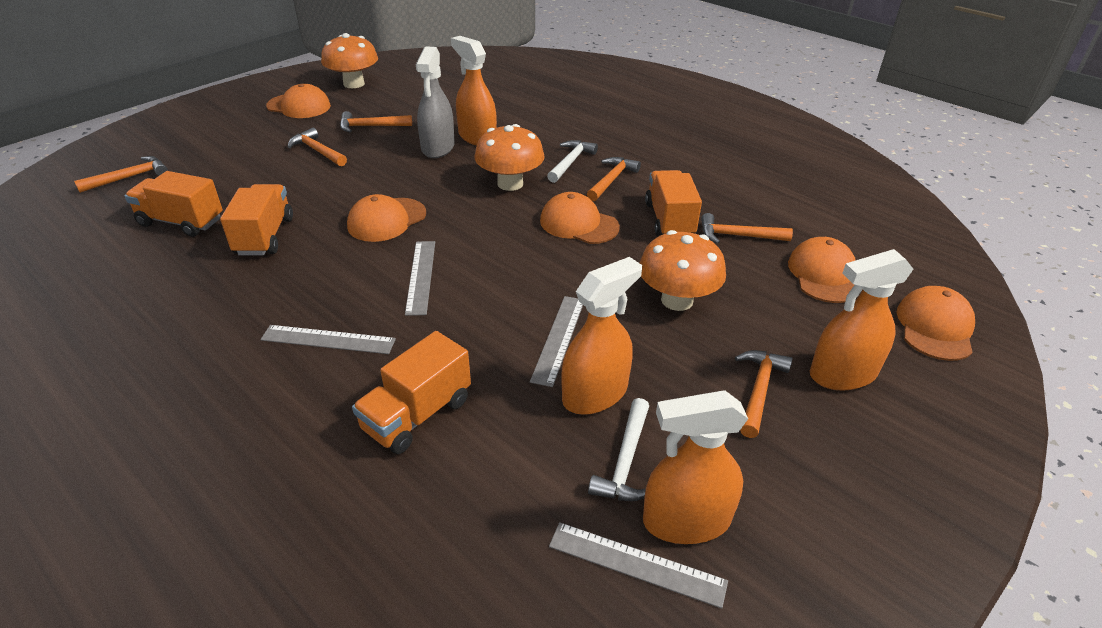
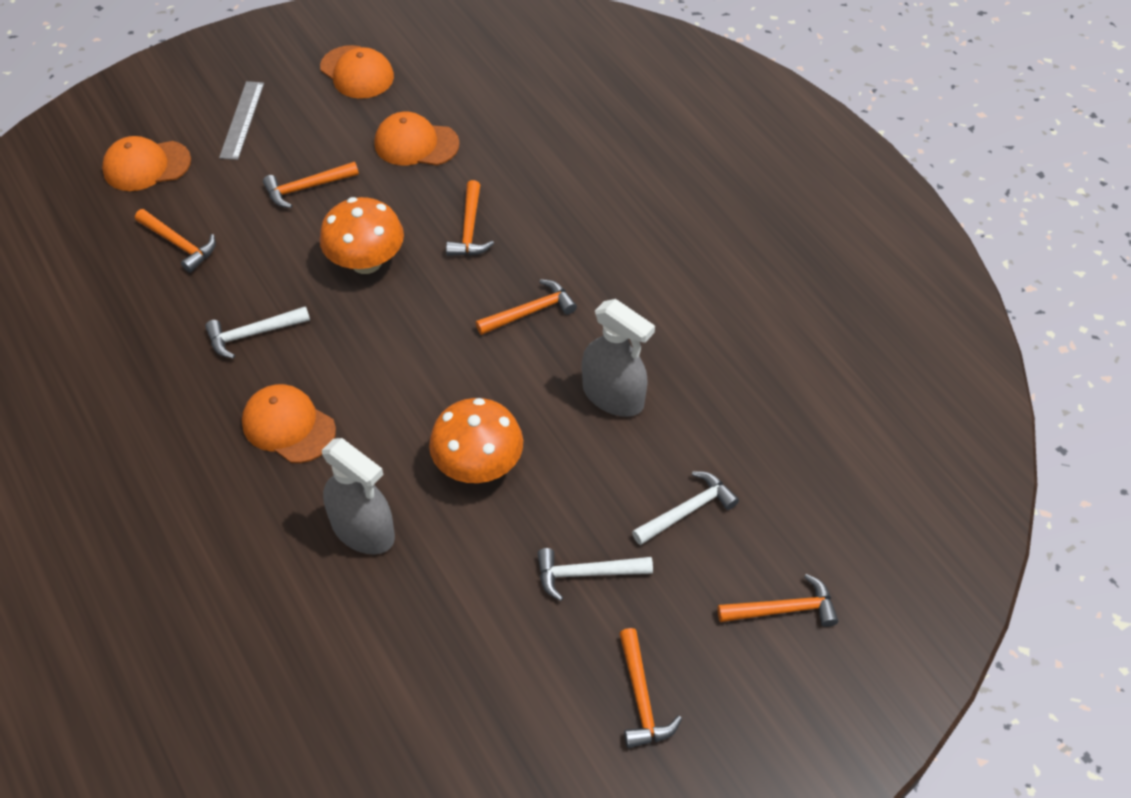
grey ruler: 4 -> 1
grey spray bottle: 1 -> 2
orange cap: 5 -> 4
orange mushroom: 3 -> 2
orange spray bottle: 4 -> 0
orange truck: 4 -> 0
white hammer: 2 -> 3

